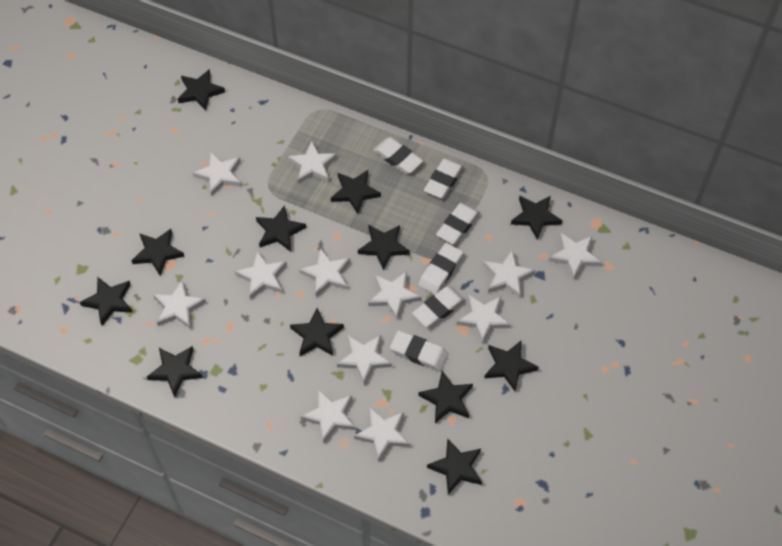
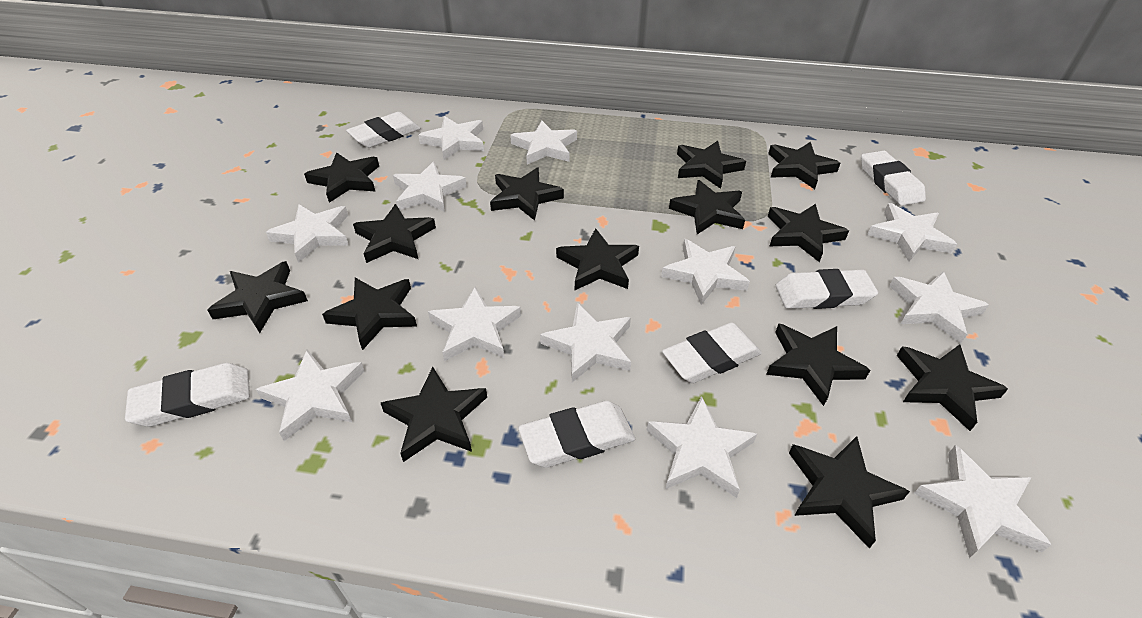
black star: 12 -> 14

